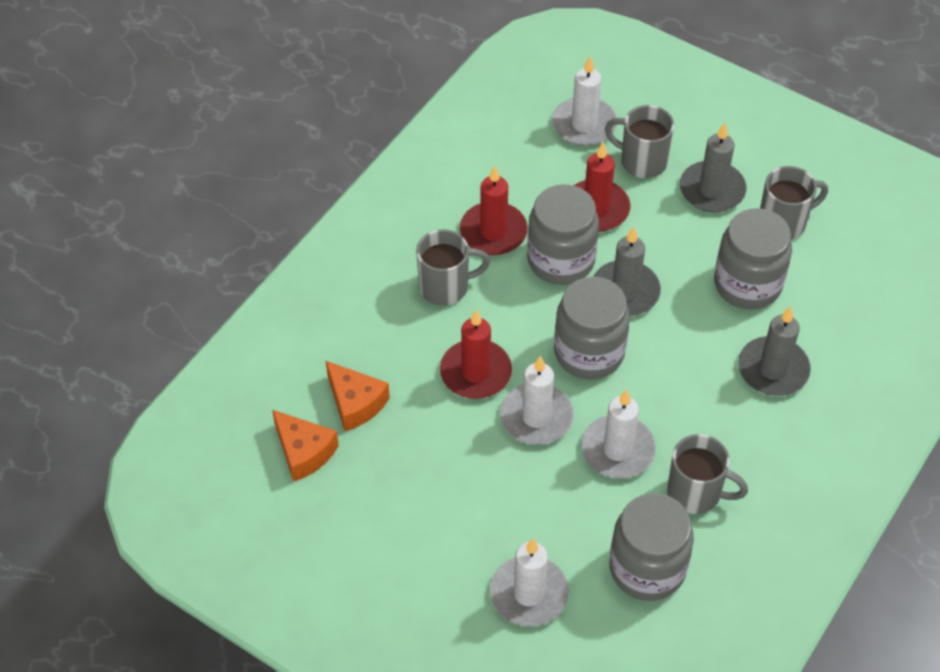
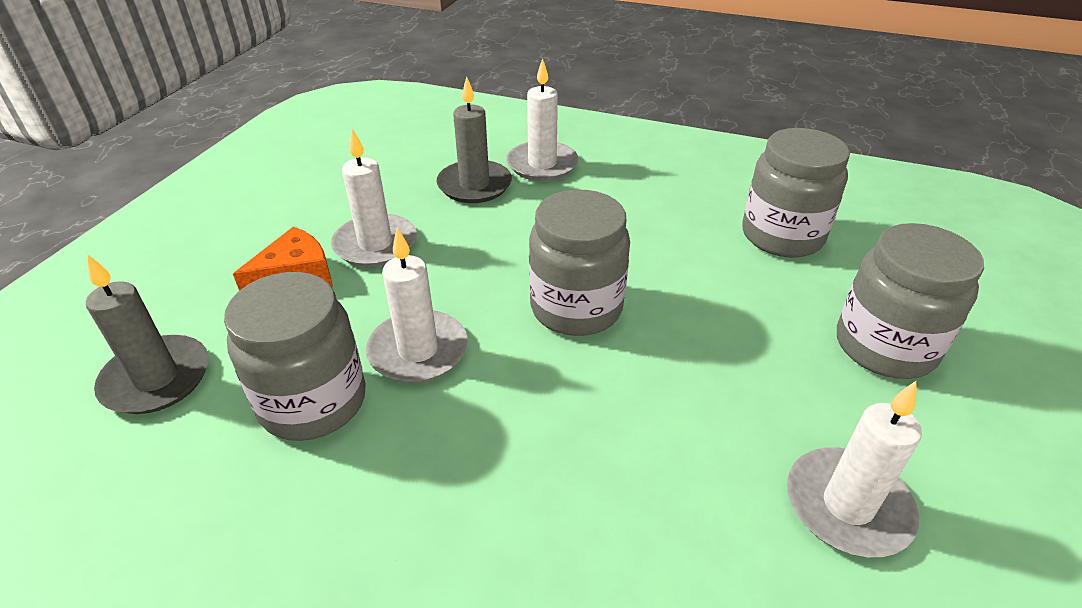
grey candle: 3 -> 2
grey mug: 4 -> 0
orange cheese: 2 -> 1
red candle: 3 -> 0

